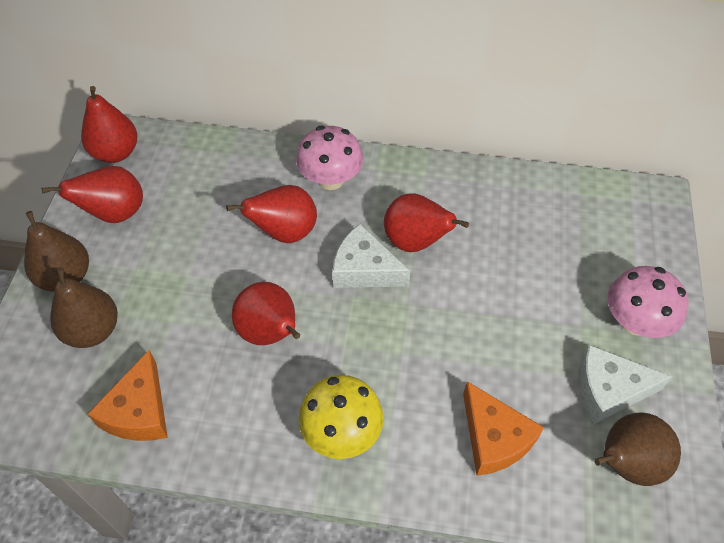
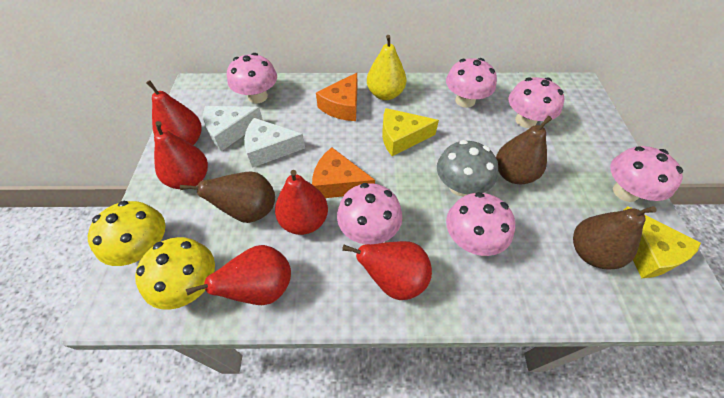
grey mushroom: 0 -> 1
pink mushroom: 2 -> 6
yellow cheese: 0 -> 2
yellow mushroom: 1 -> 2
yellow pear: 0 -> 1

